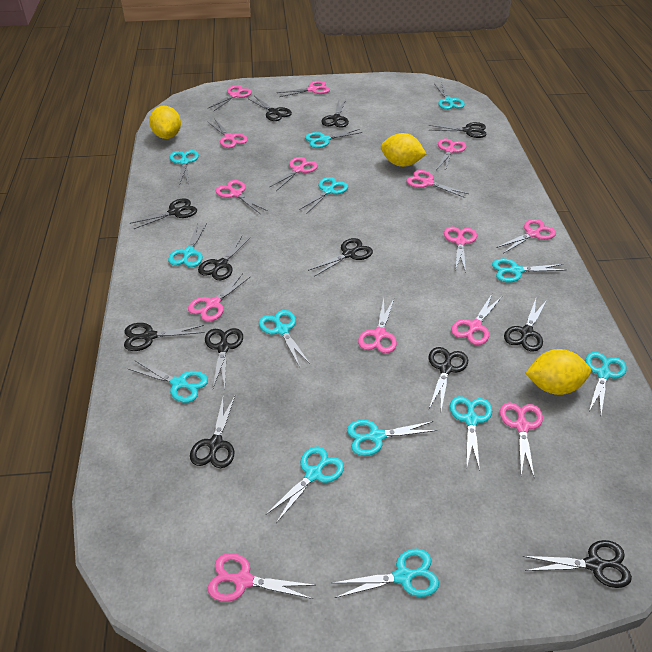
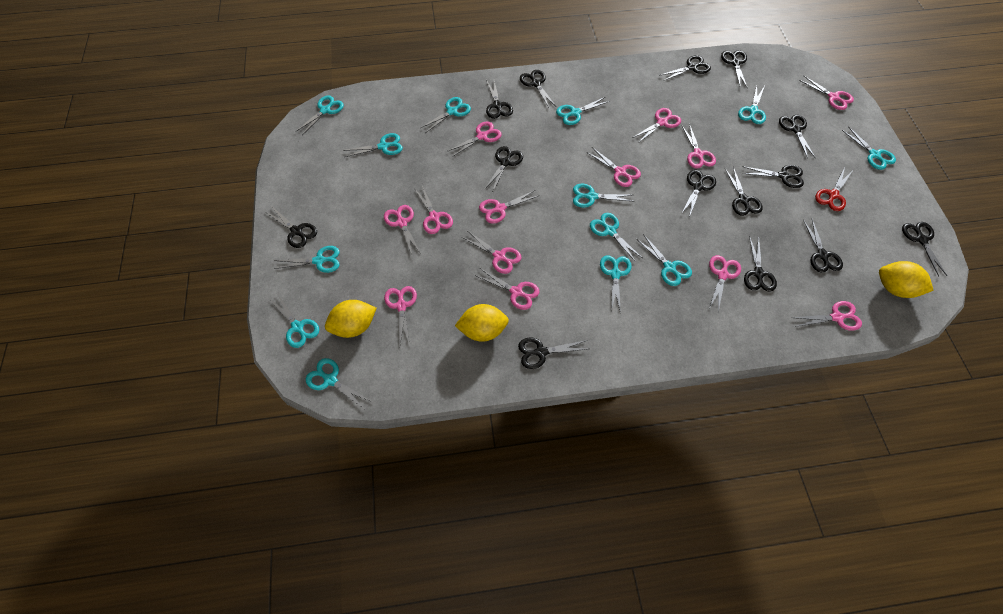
black scissors: 12 -> 14
pink scissors: 14 -> 13
red scissors: 0 -> 1

